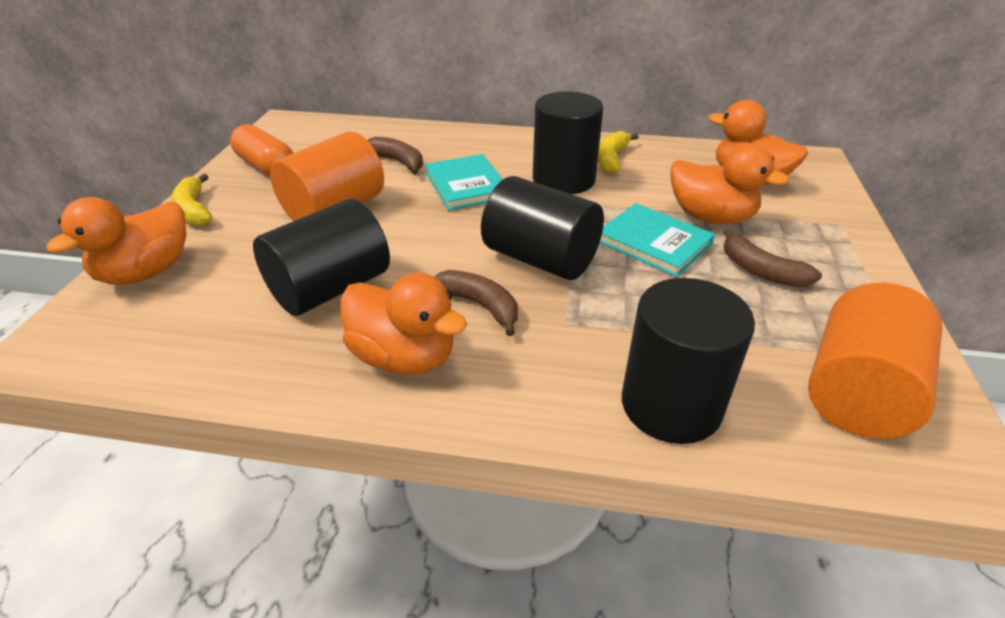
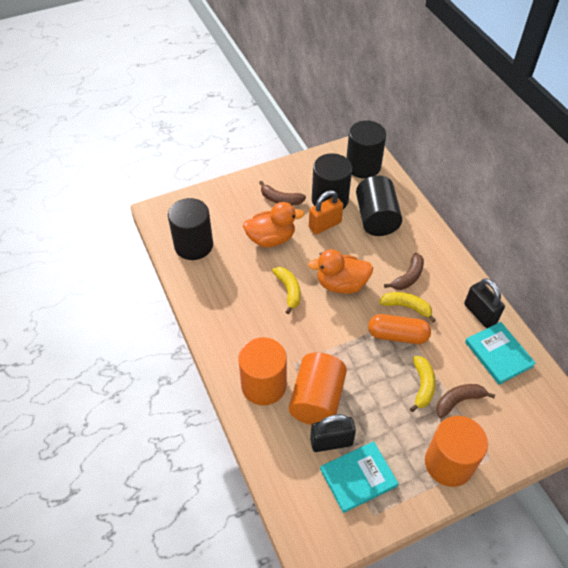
black padlock: 0 -> 2
orange cylinder: 2 -> 3
orange duck: 4 -> 2
orange padlock: 0 -> 1
yellow banana: 2 -> 3

